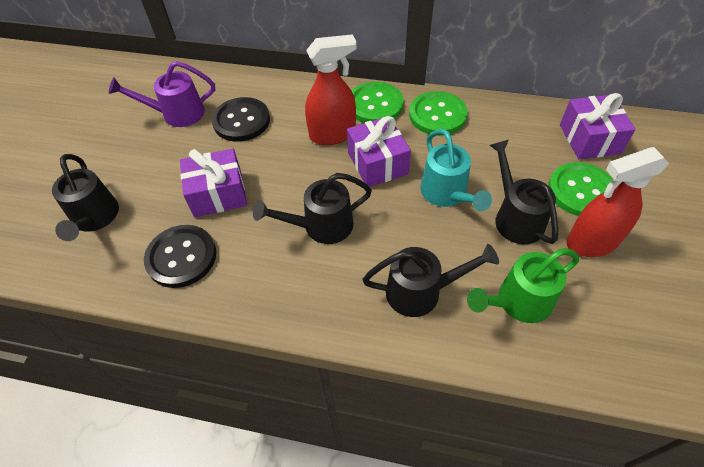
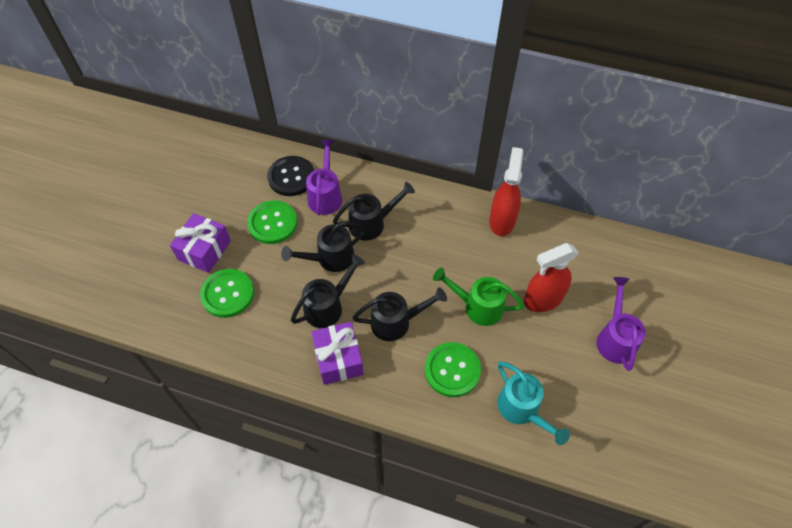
black button: 2 -> 1
purple gift: 3 -> 2
purple watering can: 1 -> 2

